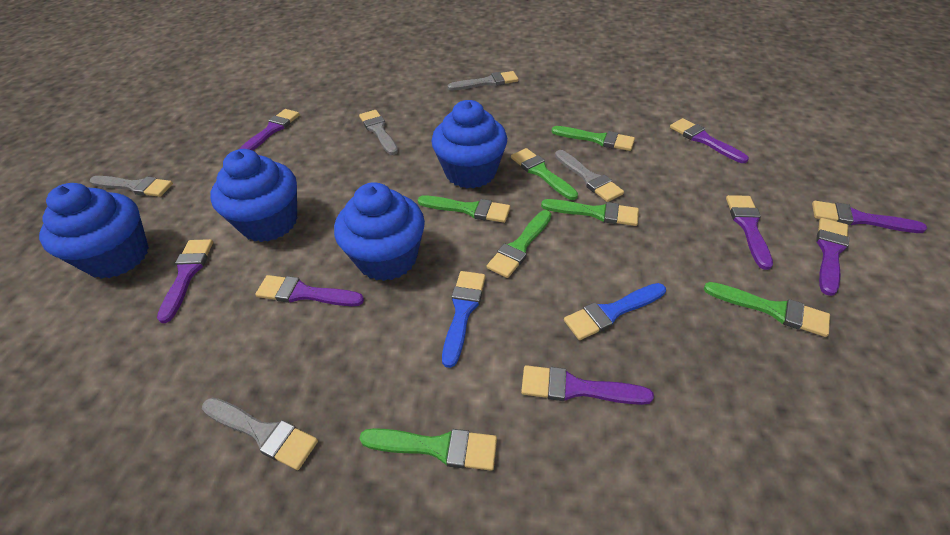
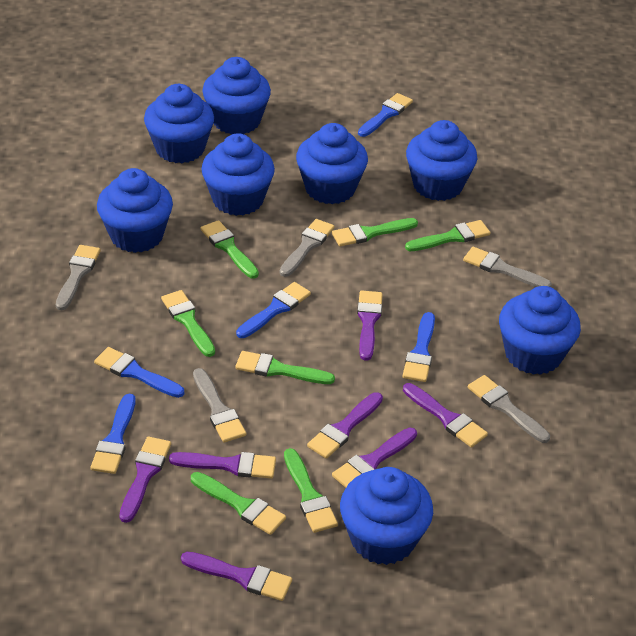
blue brush: 2 -> 5
blue cupcake: 4 -> 8
purple brush: 8 -> 7

